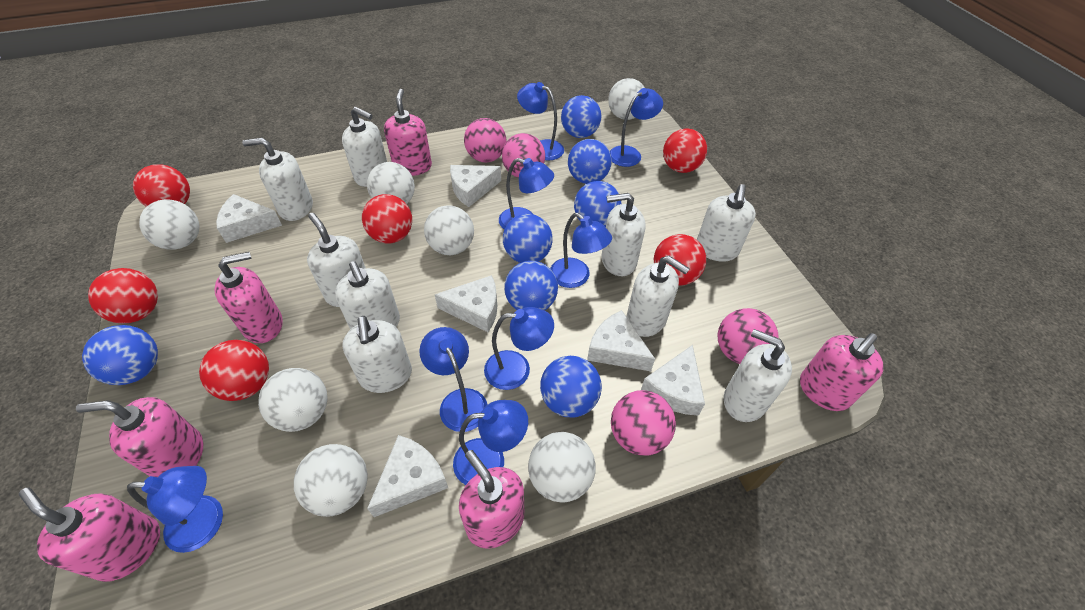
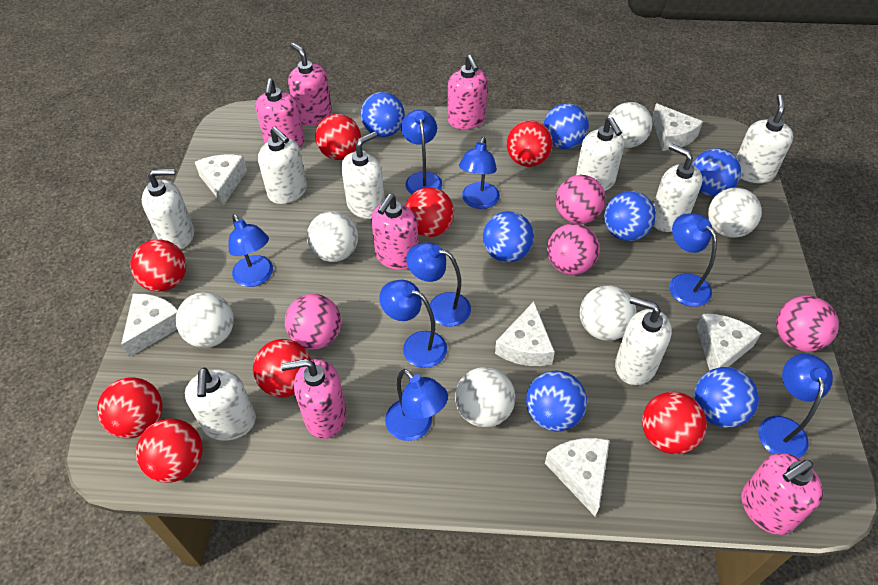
red ball: 6 -> 8
white ball: 7 -> 6
white soap dispenser: 9 -> 8

